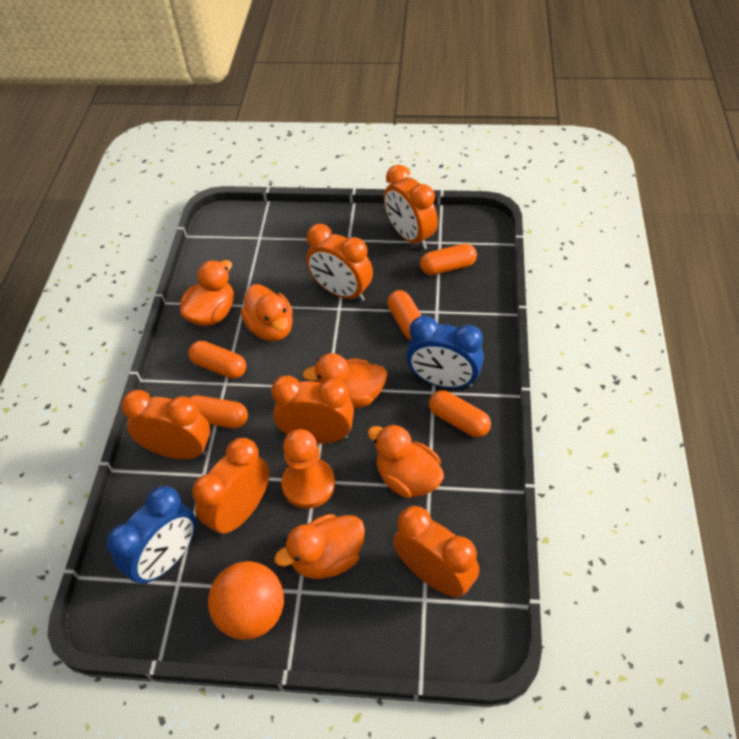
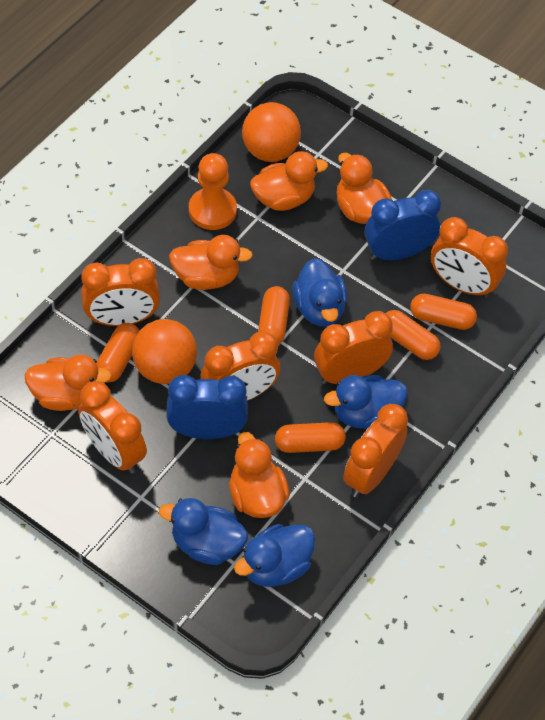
blue duck: 0 -> 4
orange ball: 1 -> 2

